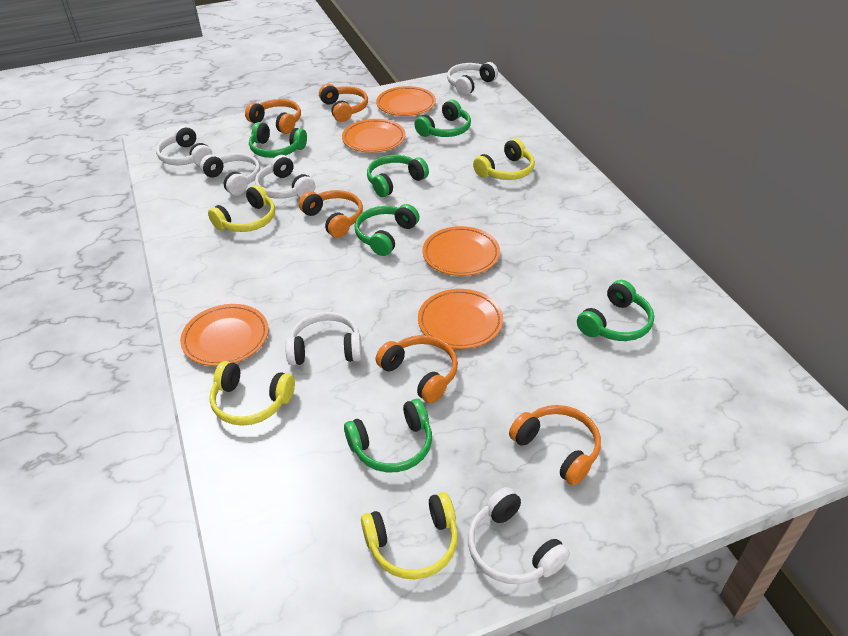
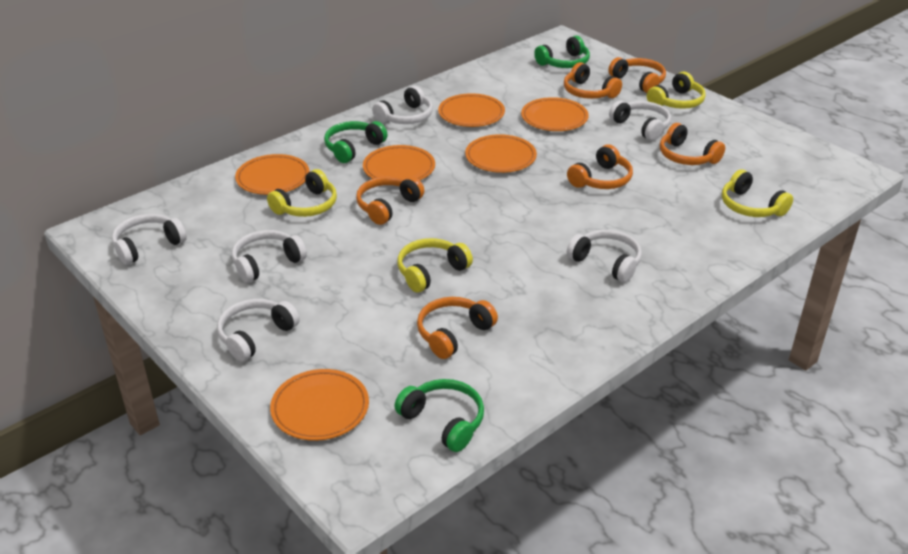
green headphones: 6 -> 3
orange headphones: 5 -> 6
orange plate: 5 -> 6

